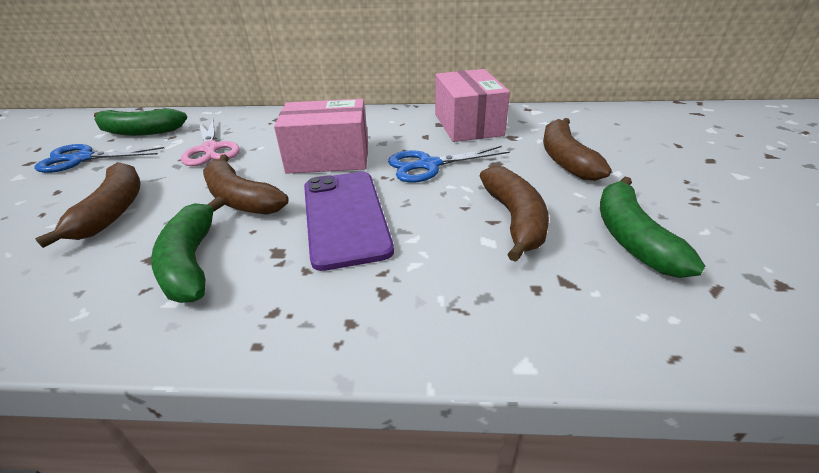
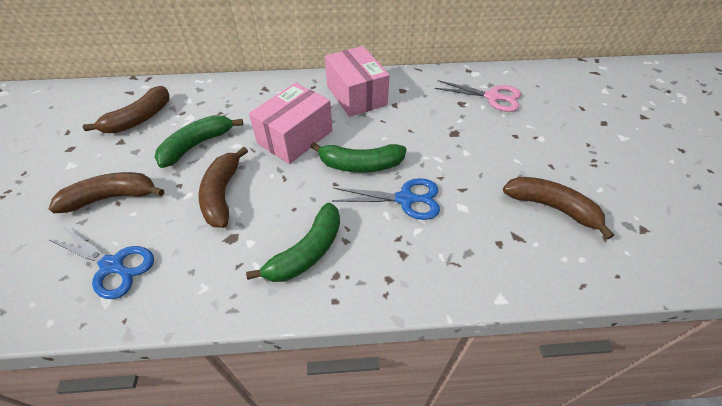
purple phone: 1 -> 0

